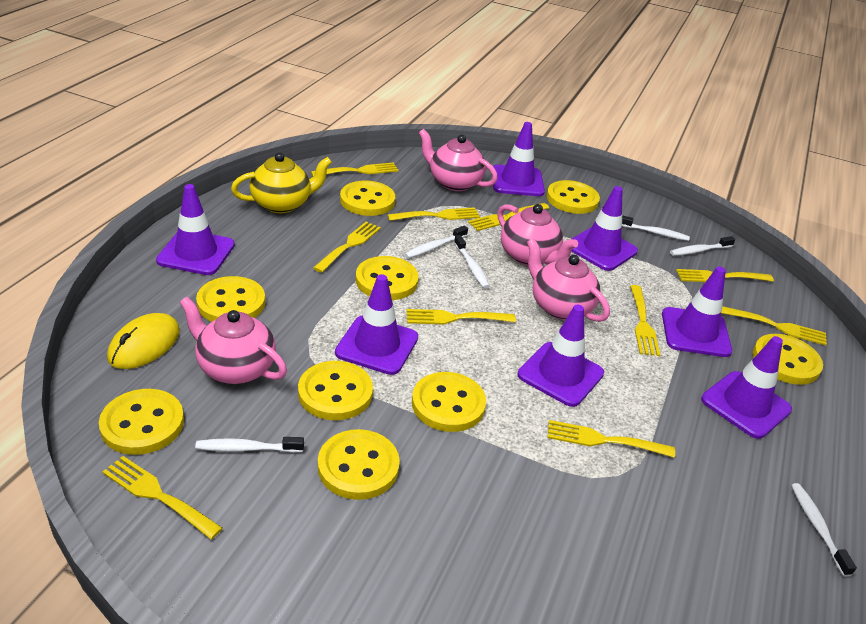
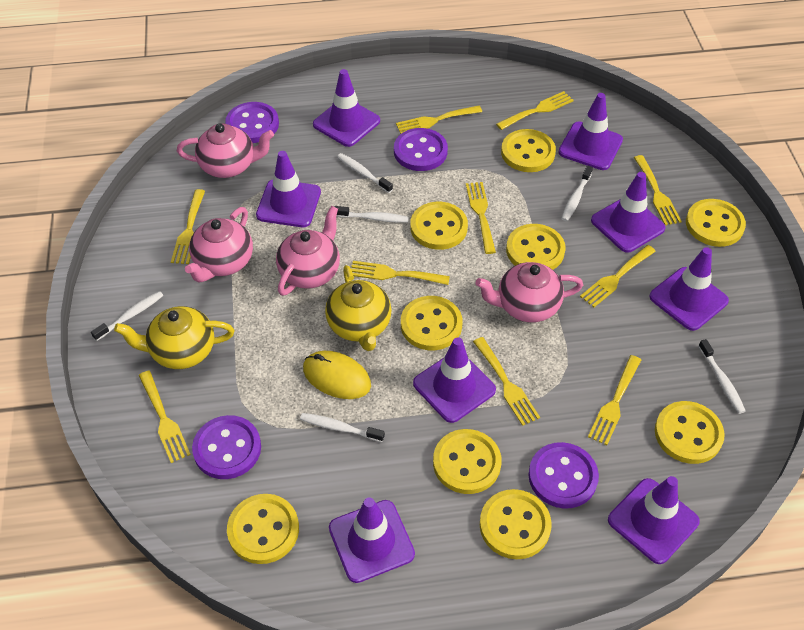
purple button: 0 -> 4
purple traffic cone: 7 -> 8
yellow teapot: 1 -> 2

